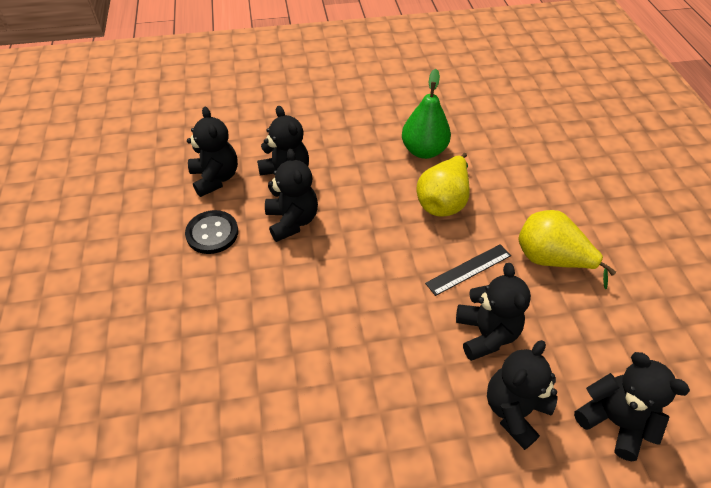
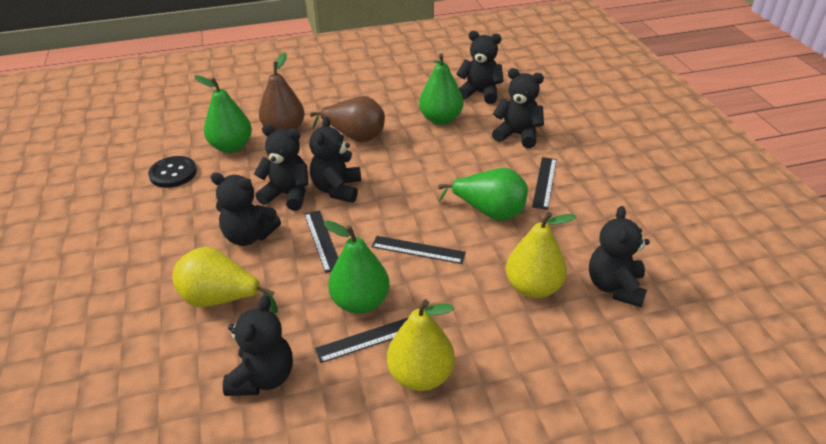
black ruler: 1 -> 4
black teddy bear: 6 -> 7
brown pear: 0 -> 2
green pear: 1 -> 4
yellow pear: 2 -> 3

